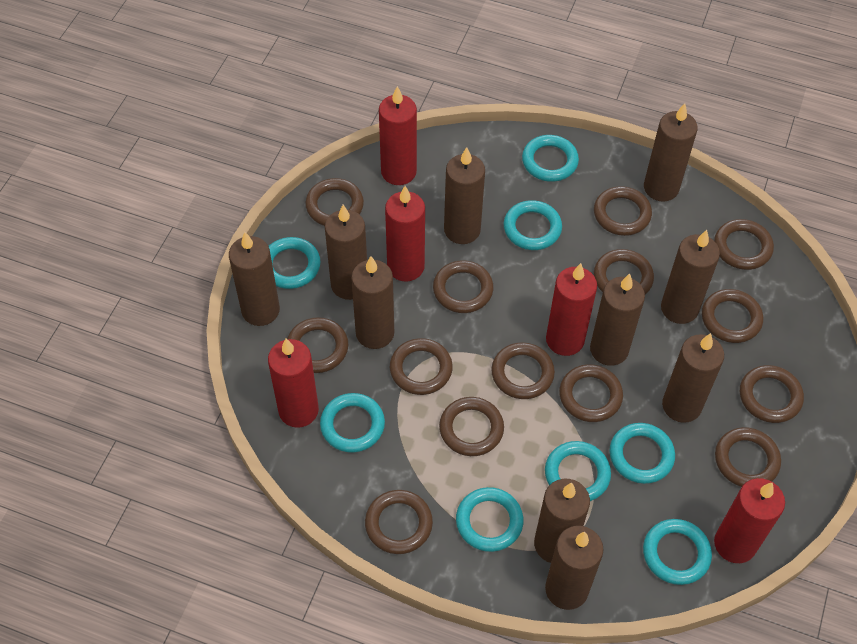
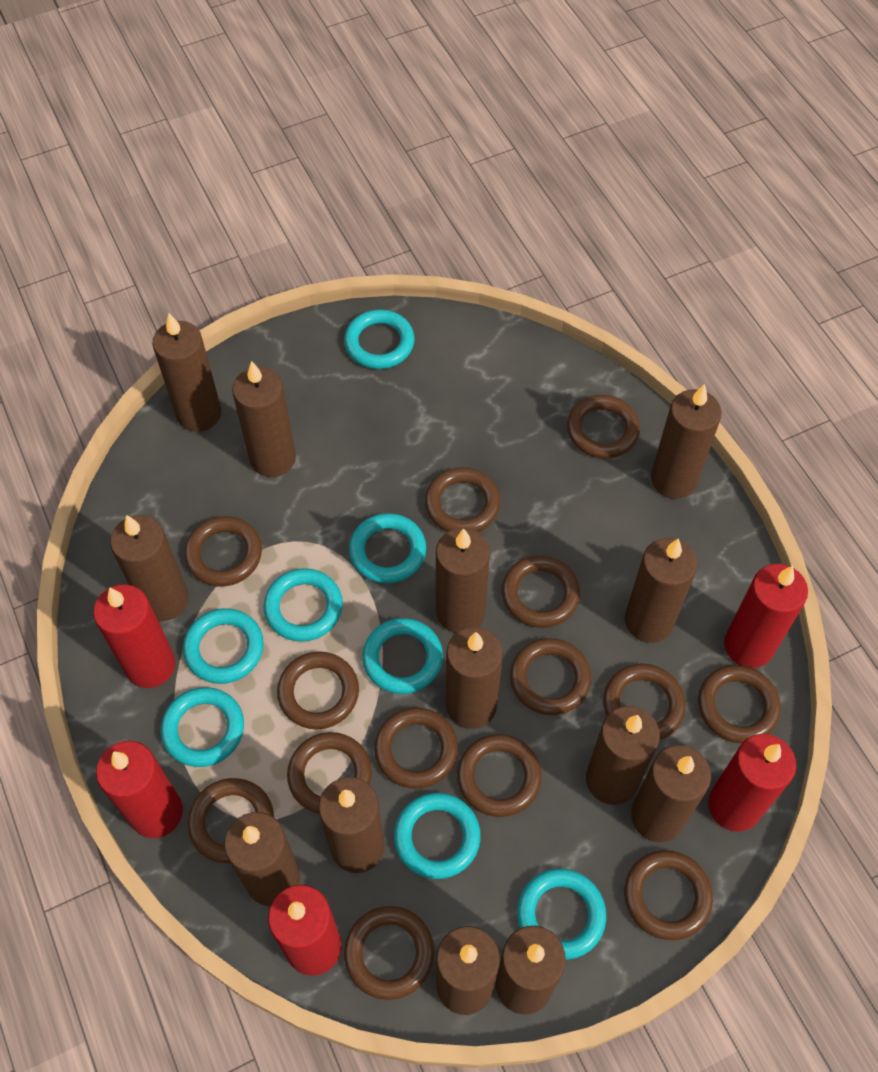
brown candle: 10 -> 13

